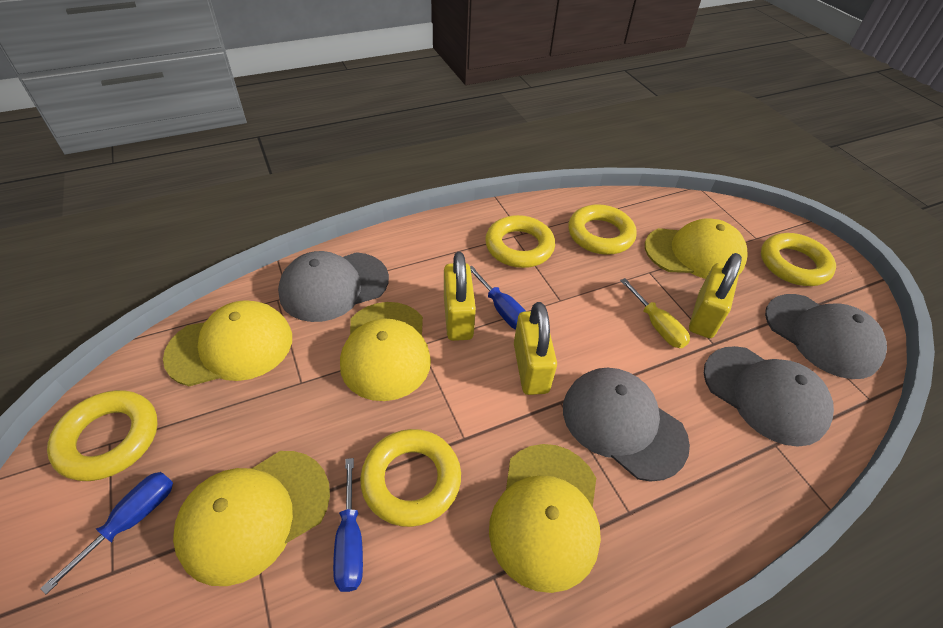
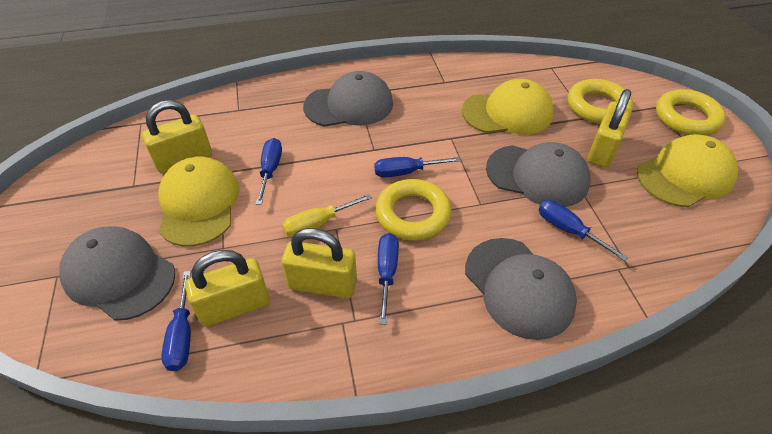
blue screwdriver: 3 -> 5
yellow cap: 5 -> 3
yellow padlock: 3 -> 4
yellow ring: 5 -> 3

